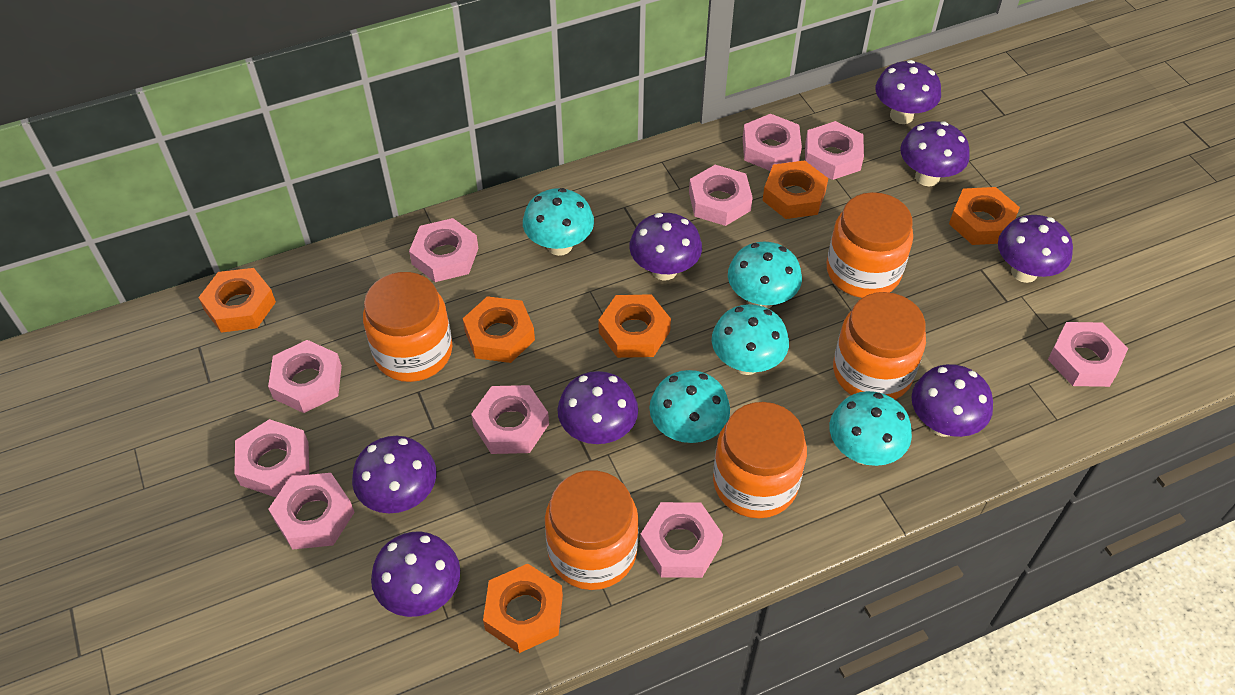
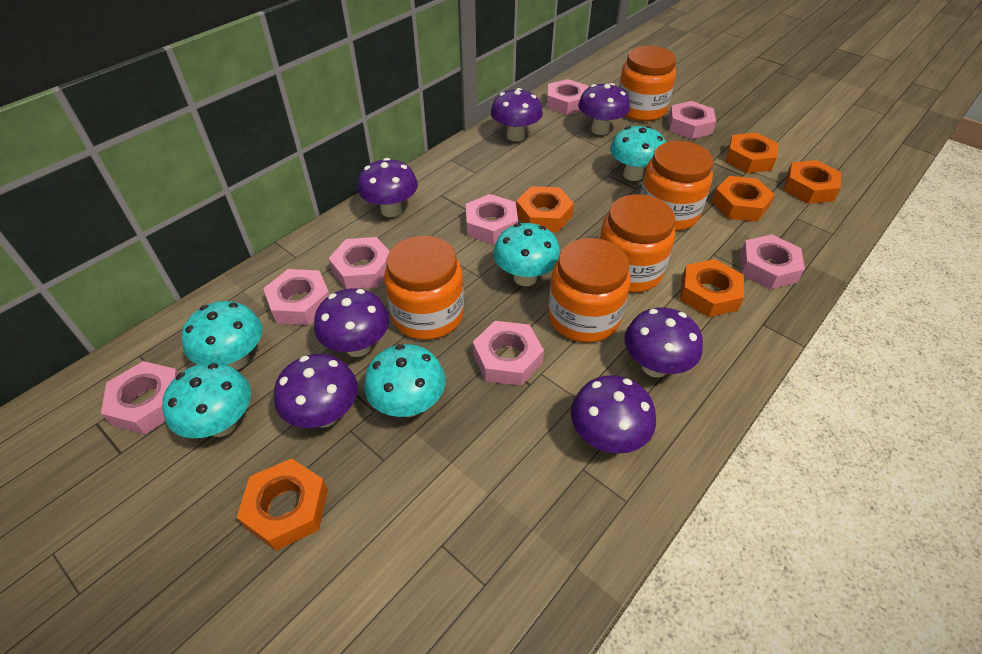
pink nut: 10 -> 8
purple mushroom: 8 -> 7

